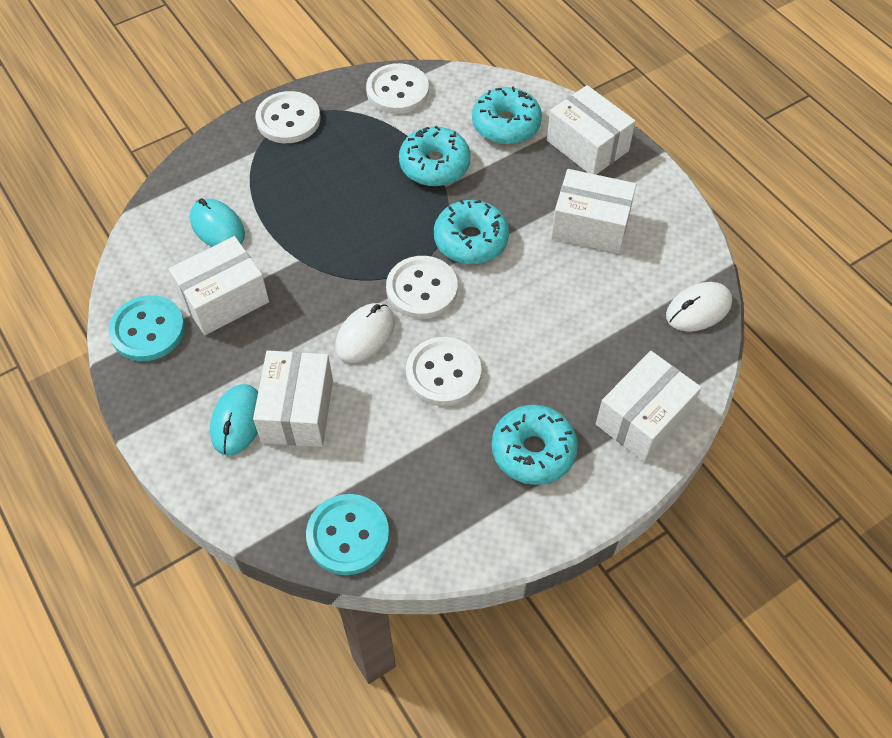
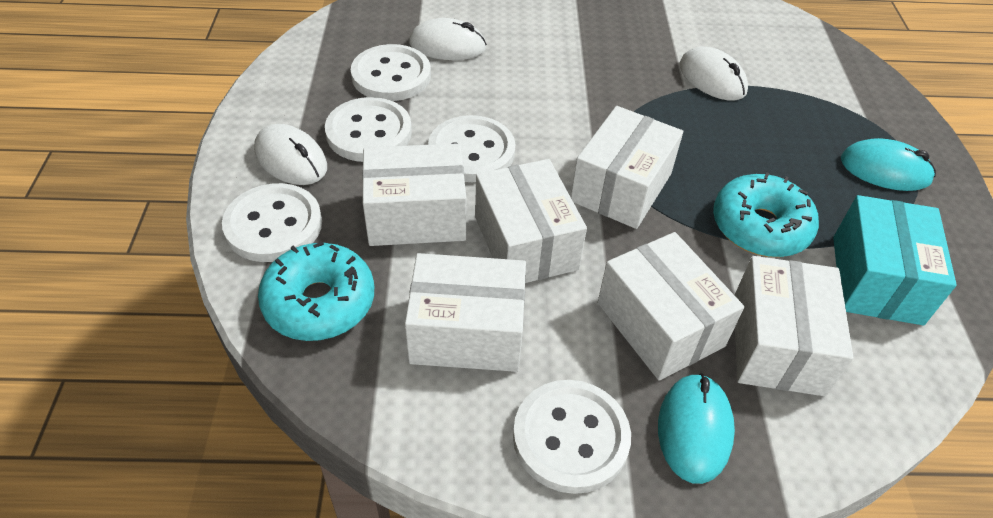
turquoise box: 0 -> 1
turquoise button: 2 -> 0
turquoise donut: 4 -> 2
white box: 5 -> 6
white button: 4 -> 5
white mouse: 2 -> 3

